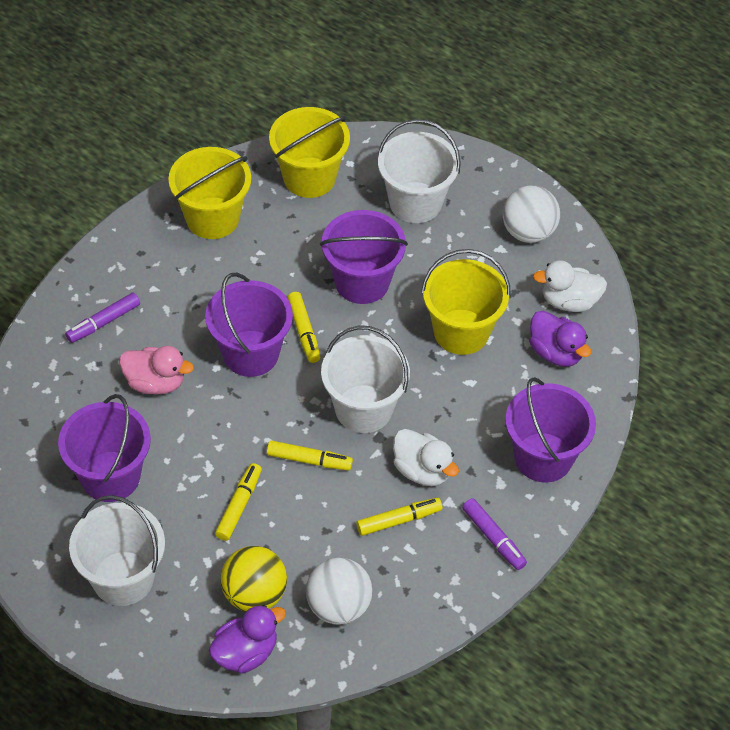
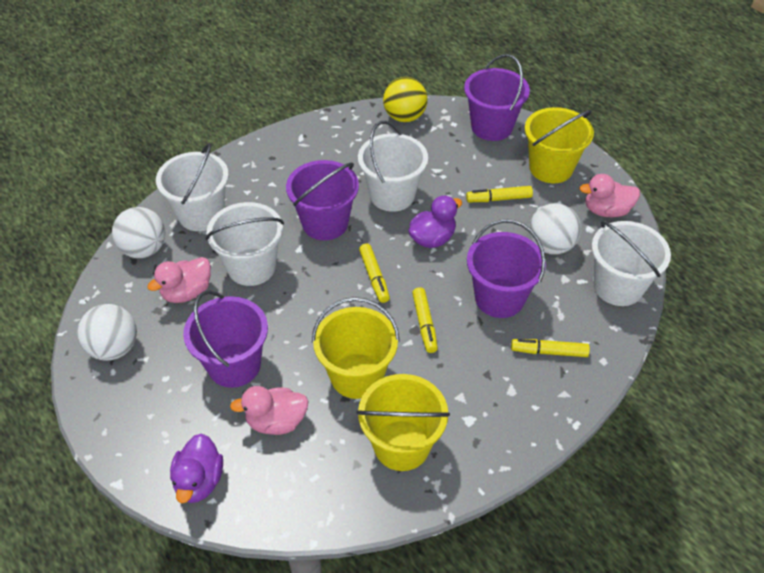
pink duck: 1 -> 3
purple marker: 2 -> 0
white ball: 2 -> 3
white bucket: 3 -> 4
white duck: 2 -> 0

